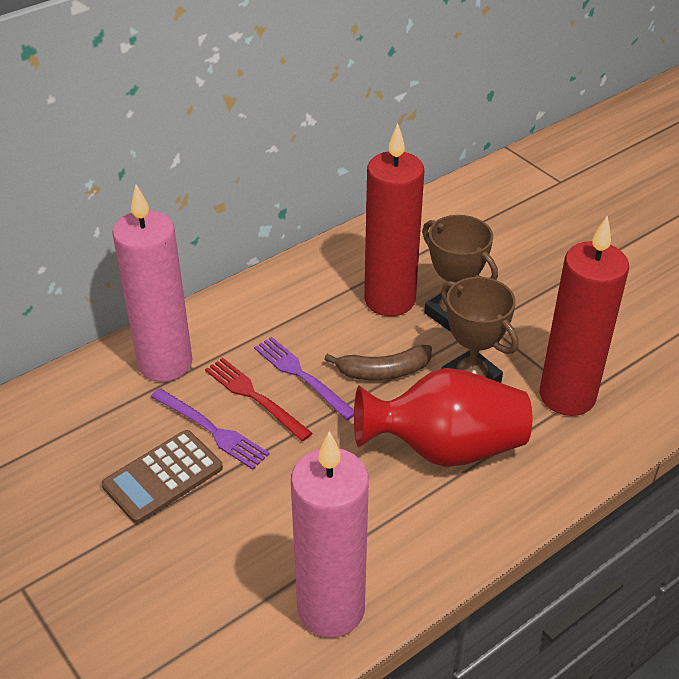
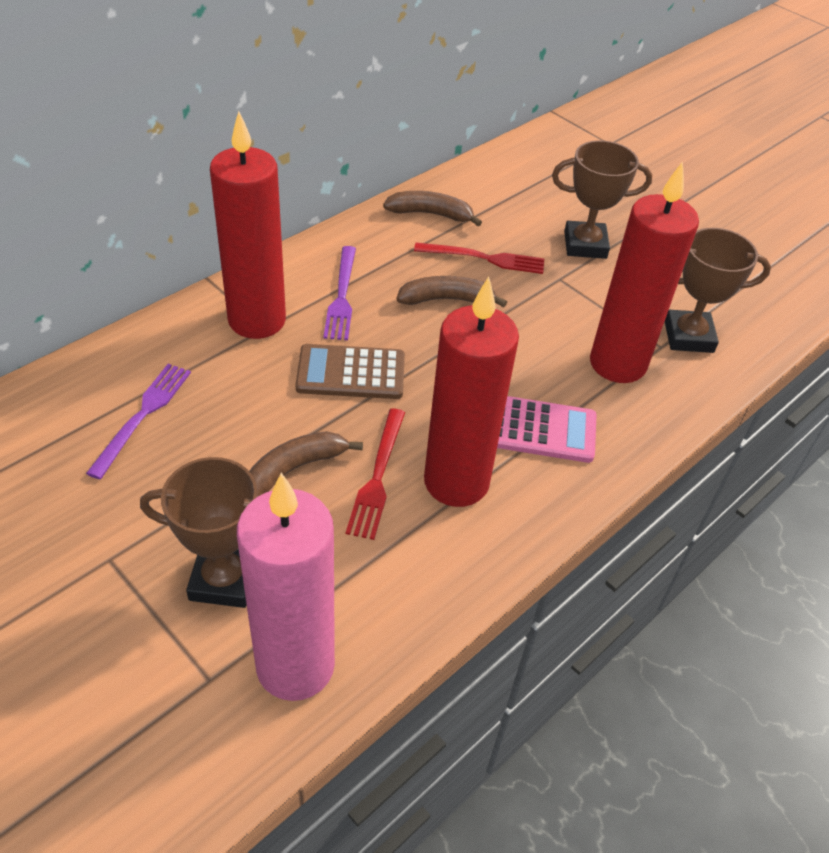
brown banana: 1 -> 3
brown trophy: 2 -> 3
pink calculator: 0 -> 1
pink candle: 2 -> 1
red candle: 2 -> 3
red fork: 1 -> 2
red vase: 1 -> 0

